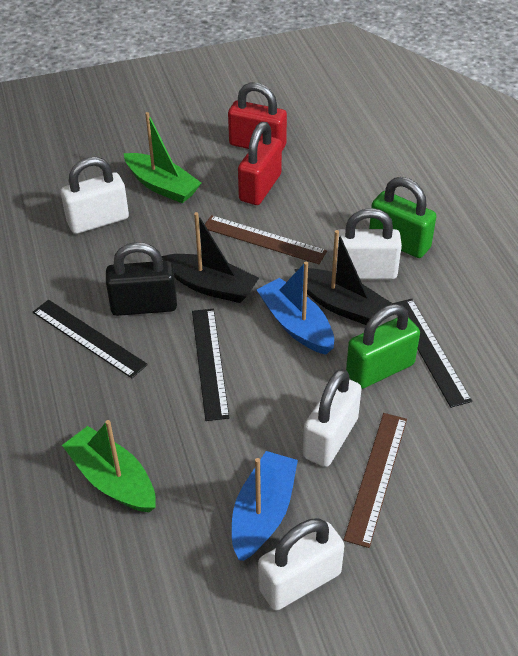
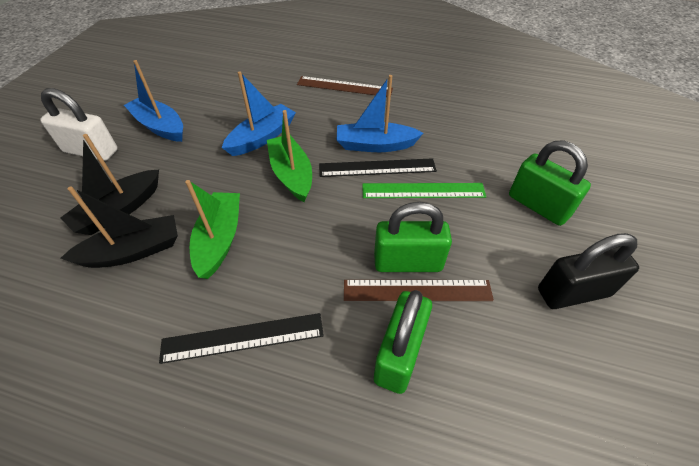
black ruler: 3 -> 2
blue boat: 2 -> 3
green padlock: 2 -> 3
green ruler: 0 -> 1
red padlock: 2 -> 0
white padlock: 4 -> 1

